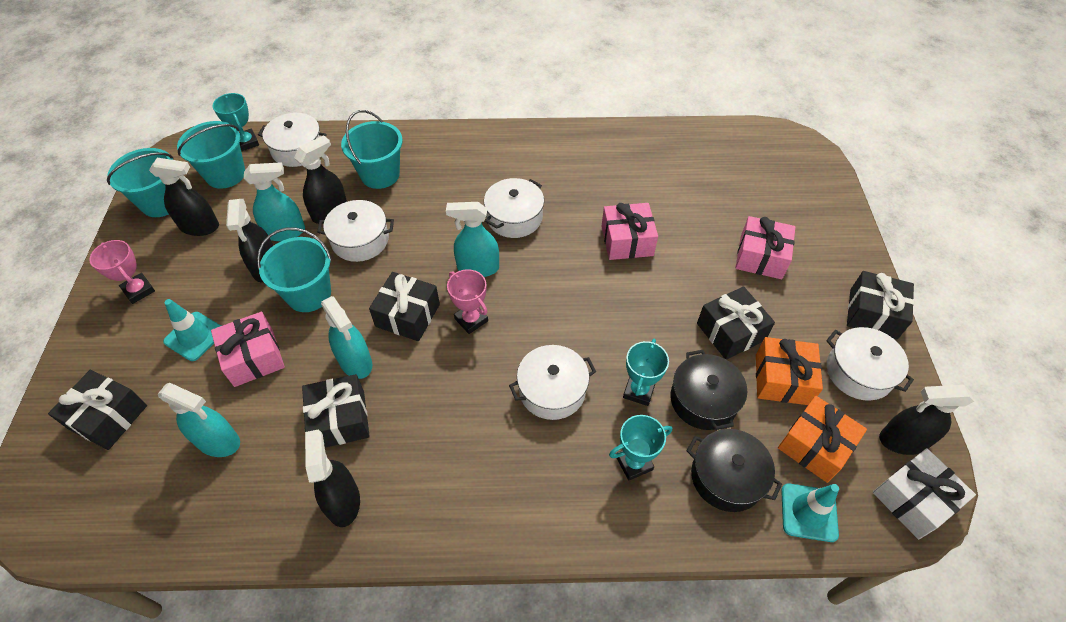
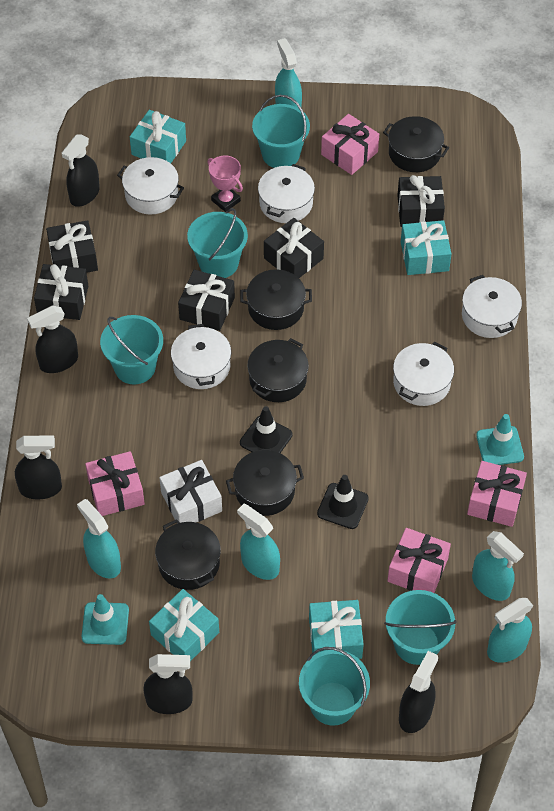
black pot: 2 -> 5
black traffic cone: 0 -> 2
orange gift: 2 -> 0
pink gift: 3 -> 4
pink trophy: 2 -> 1
turquoise bucket: 4 -> 5
turquoise gift: 0 -> 4
turquoise spray bottle: 4 -> 5
turquoise trophy: 3 -> 0

